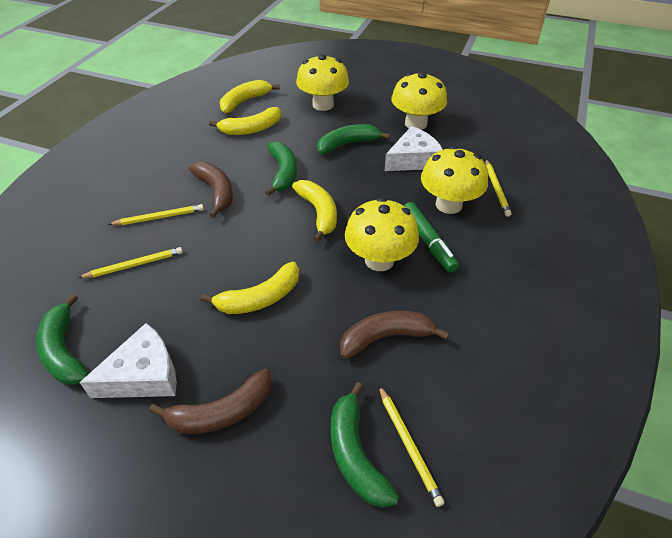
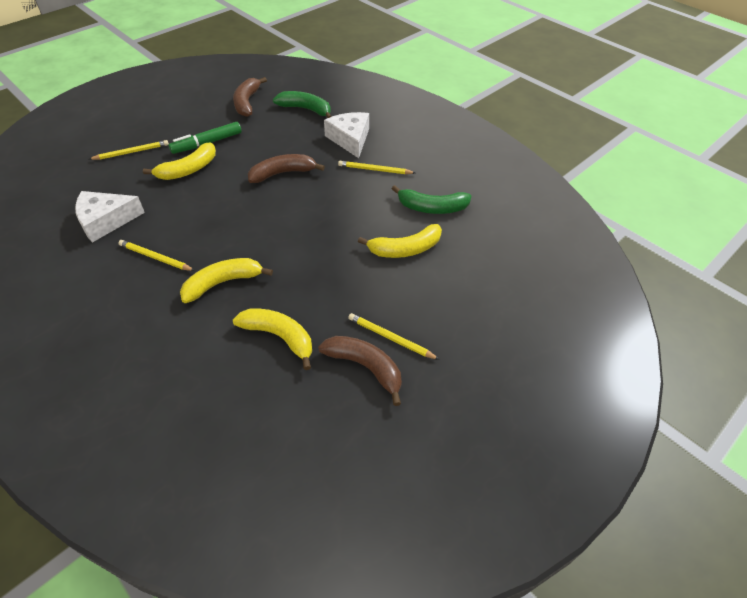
green banana: 4 -> 2
yellow mushroom: 4 -> 0

